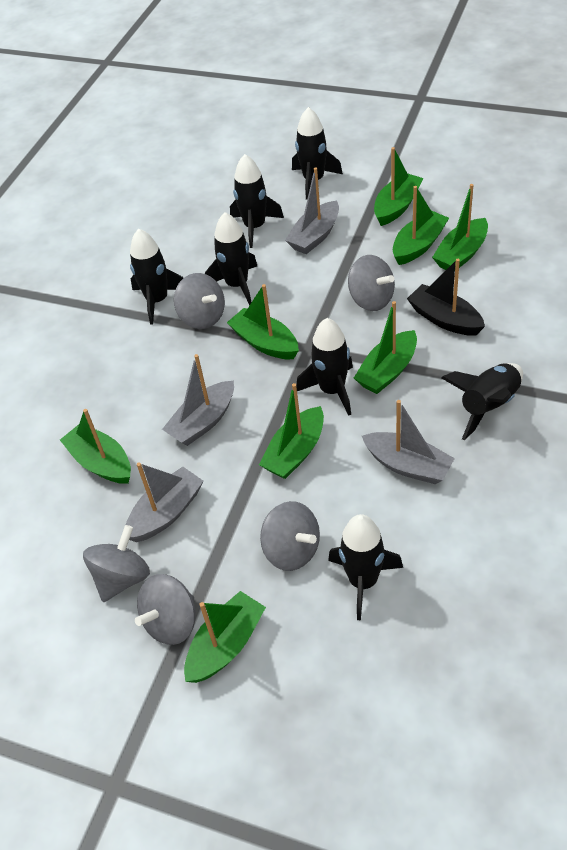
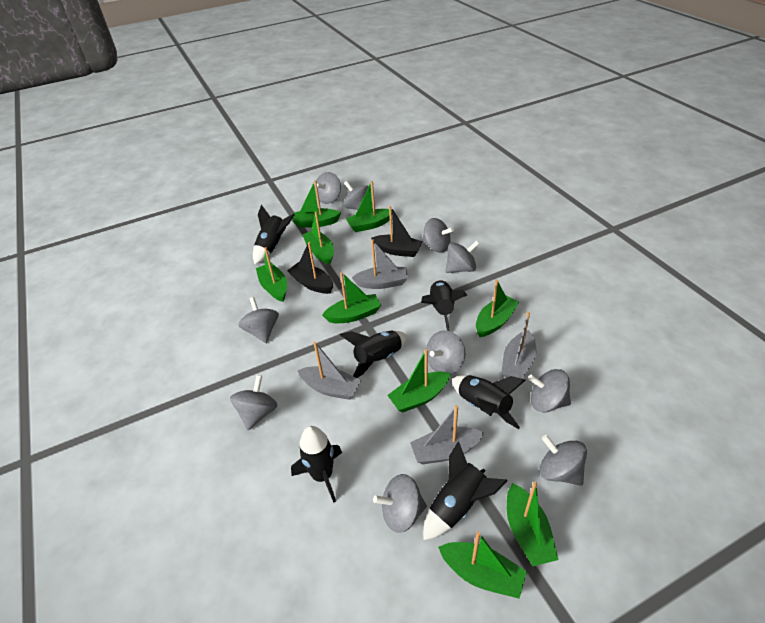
black boat: 1 -> 2
black rocket: 7 -> 6
green boat: 8 -> 9
grey spinning top: 5 -> 10

